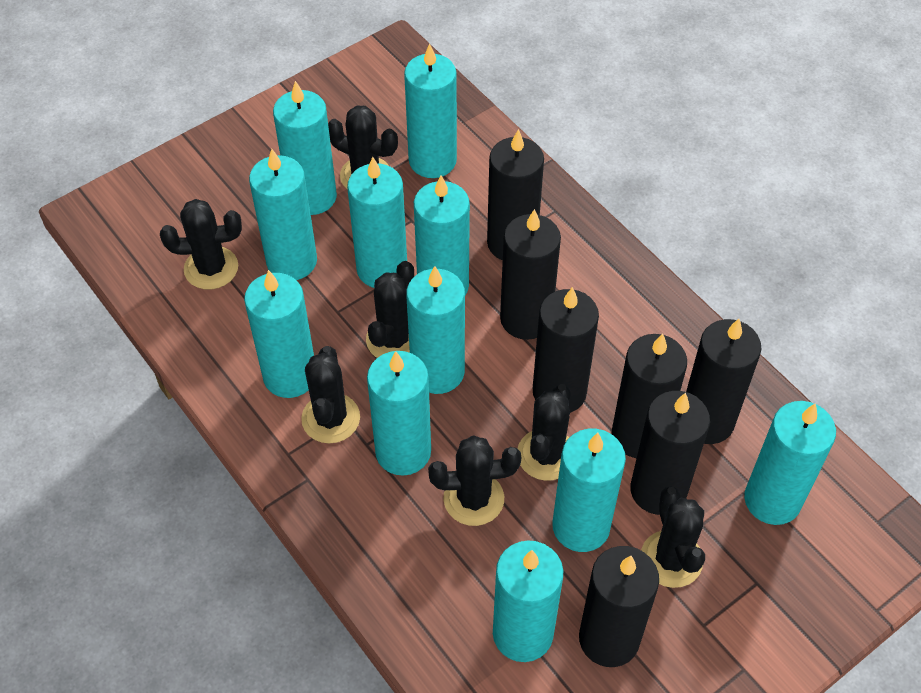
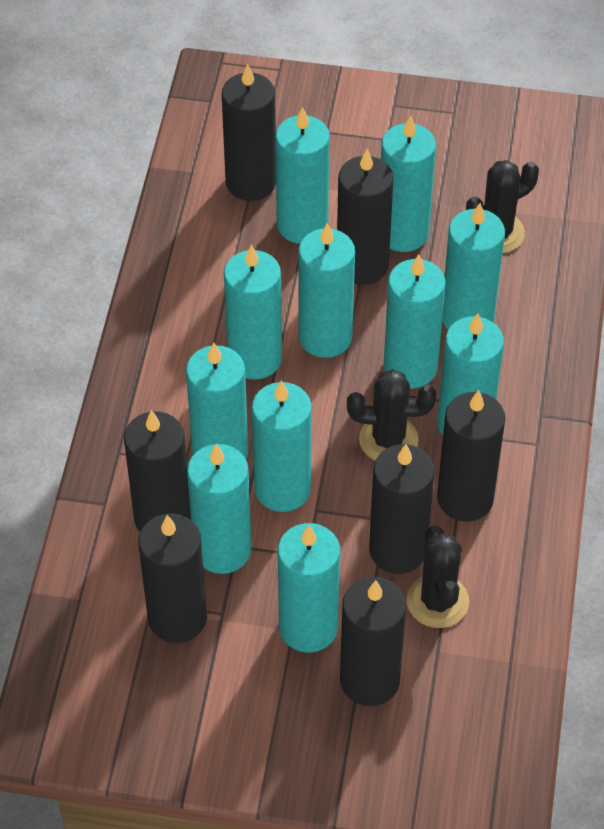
black cactus: 7 -> 3

